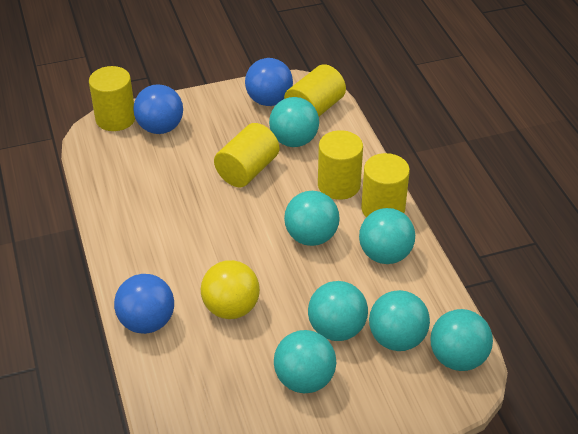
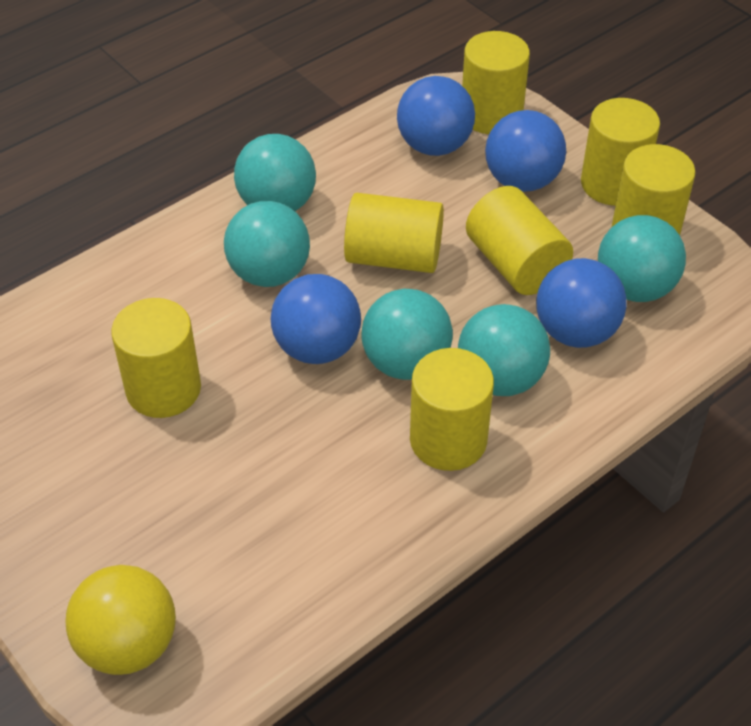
blue ball: 3 -> 4
turquoise ball: 7 -> 5
yellow cylinder: 5 -> 7

